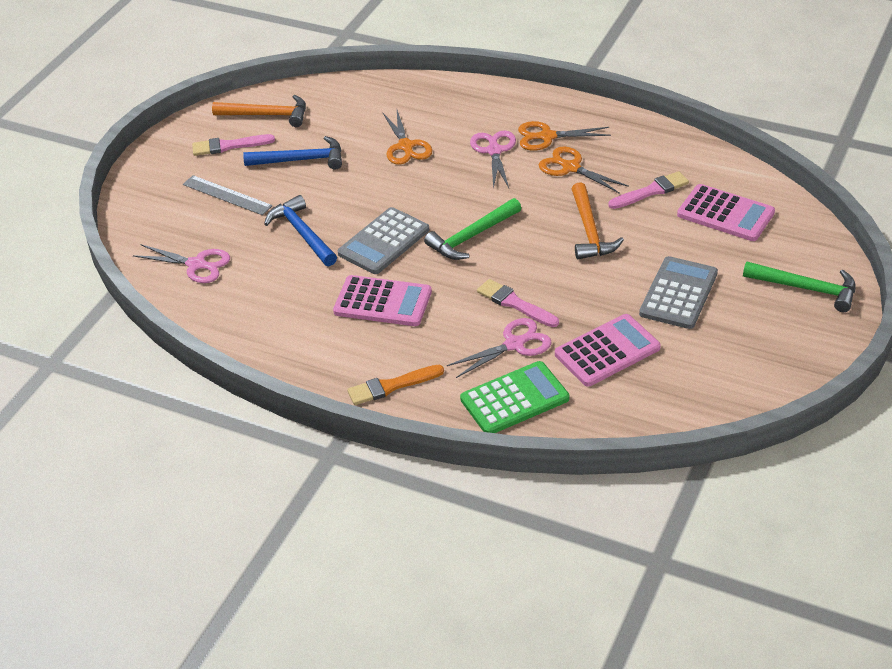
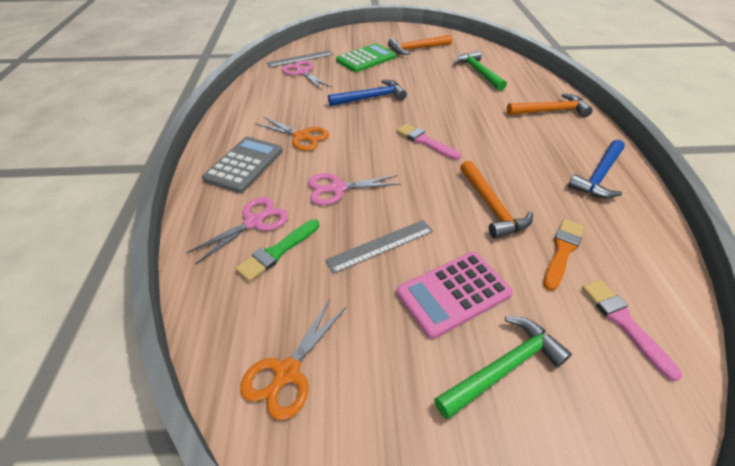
green brush: 0 -> 1
grey calculator: 2 -> 1
grey ruler: 1 -> 2
orange hammer: 2 -> 3
orange scissors: 3 -> 2
pink brush: 3 -> 2
pink calculator: 3 -> 1

